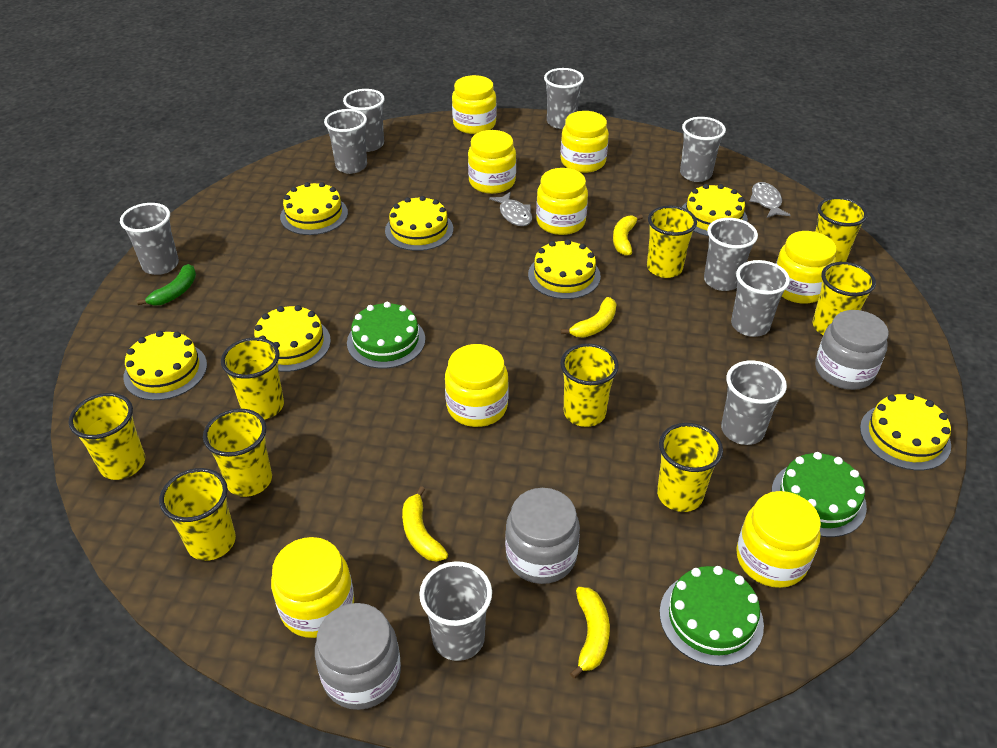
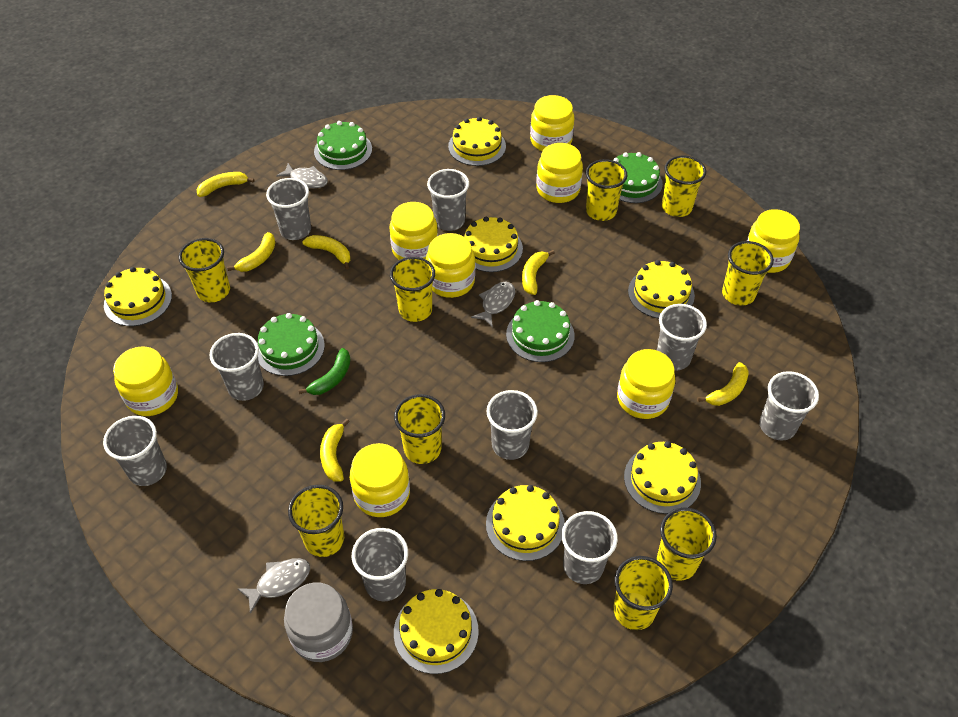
green cake: 3 -> 4
grey fish: 2 -> 3
grey jar: 3 -> 1
yellow banana: 4 -> 6

